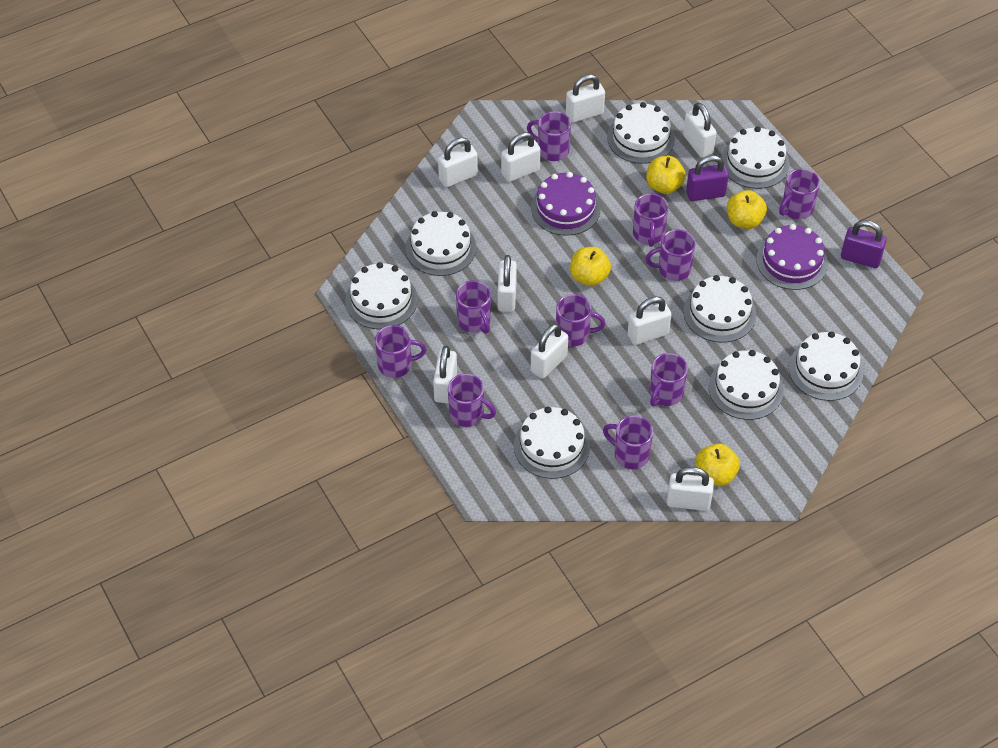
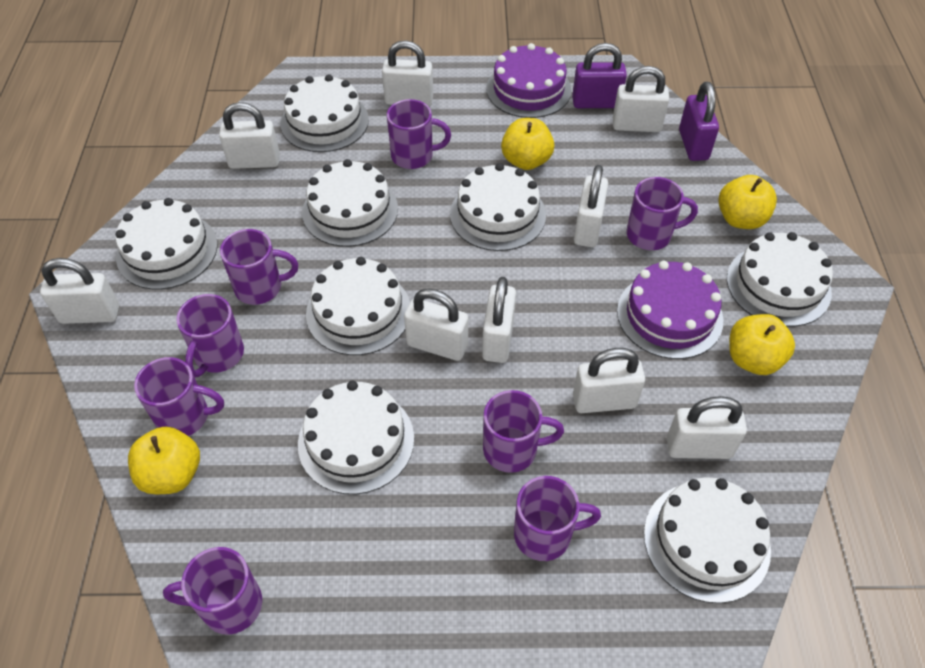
purple mug: 10 -> 8

